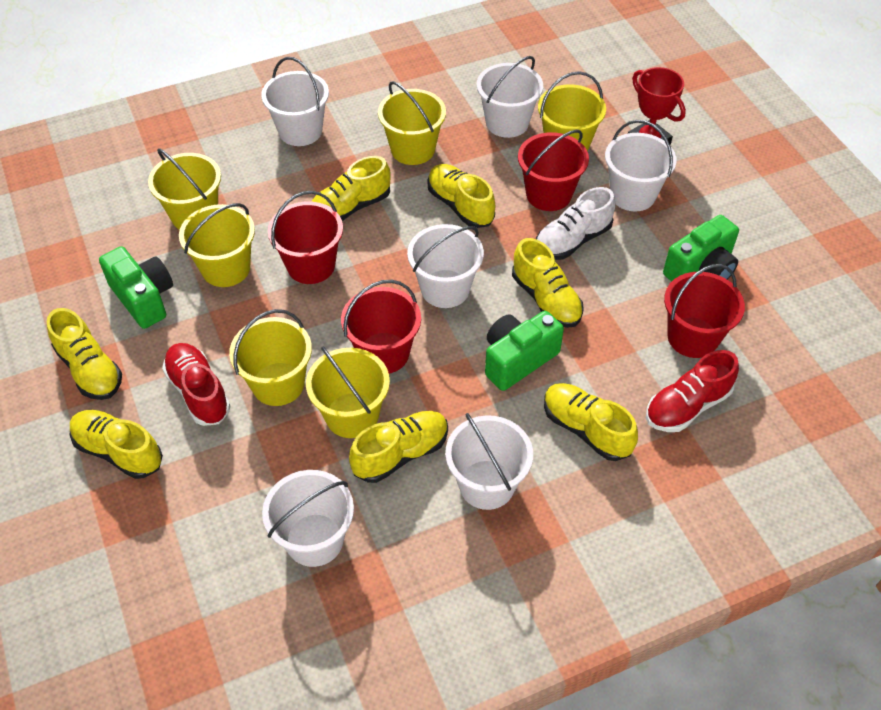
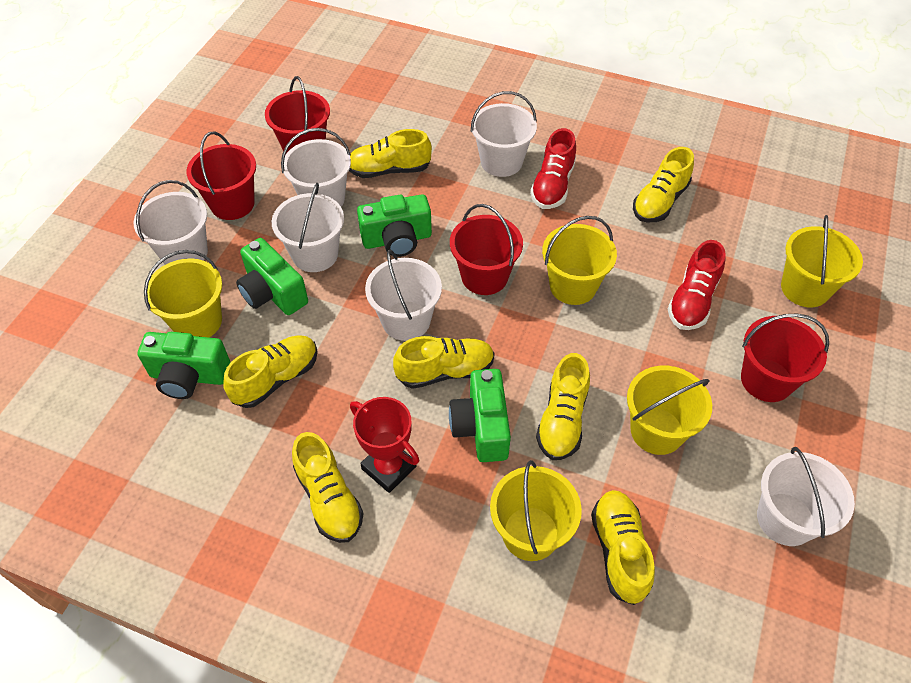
green camera: 3 -> 4
white shoe: 1 -> 0
yellow bucket: 6 -> 5

